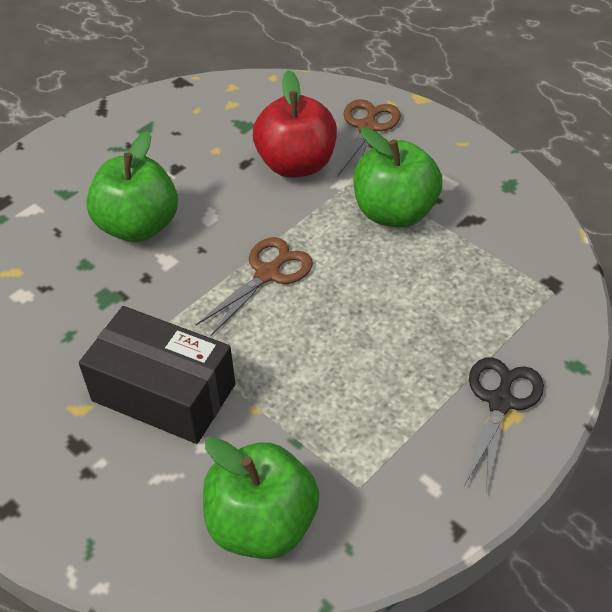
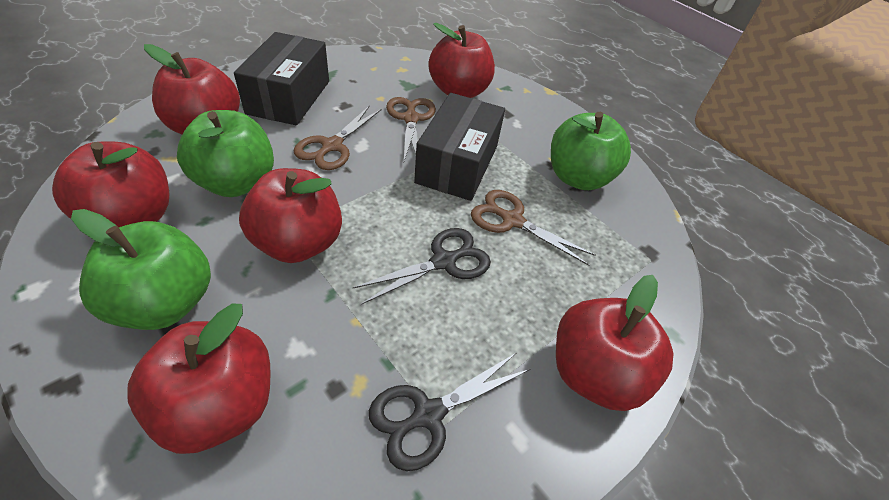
black box: 1 -> 2
black scissors: 1 -> 2
brown scissors: 2 -> 3
red apple: 1 -> 6

